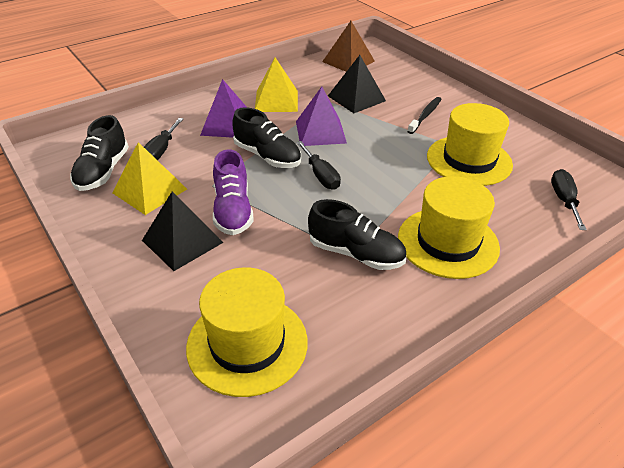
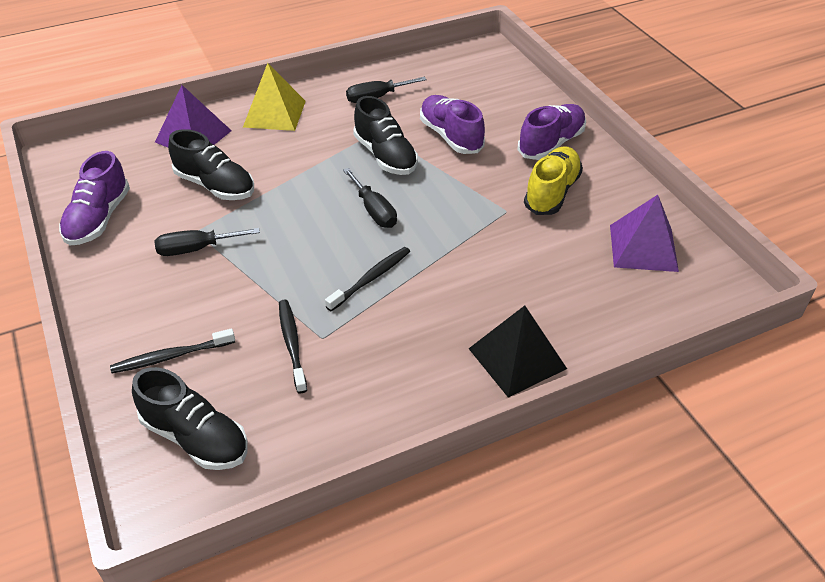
black pyramid: 2 -> 1
black toothbrush: 1 -> 3
brown pyramid: 1 -> 0
purple shoe: 1 -> 3
yellow hat: 3 -> 0
yellow pyramid: 2 -> 1
yellow shoe: 0 -> 1

